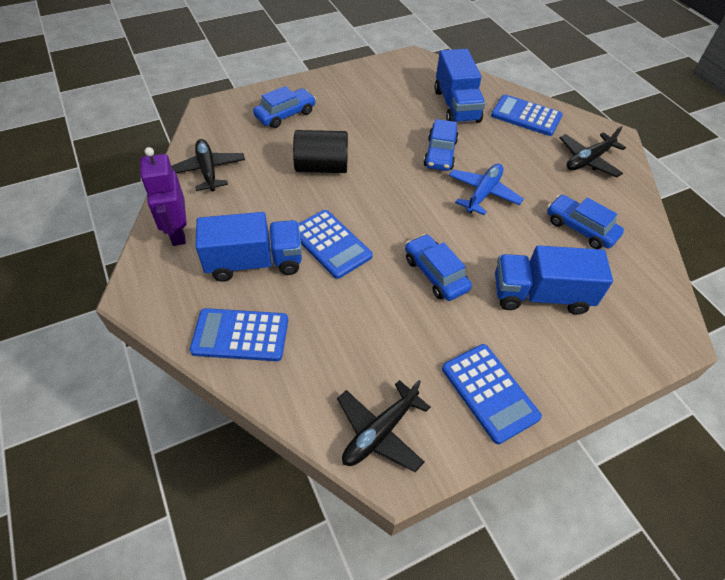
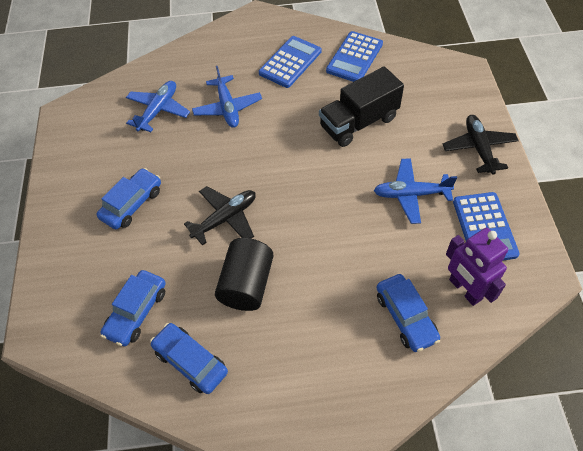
black plane: 3 -> 2
black truck: 0 -> 1
blue calculator: 4 -> 3
blue plane: 1 -> 3
blue truck: 3 -> 0

